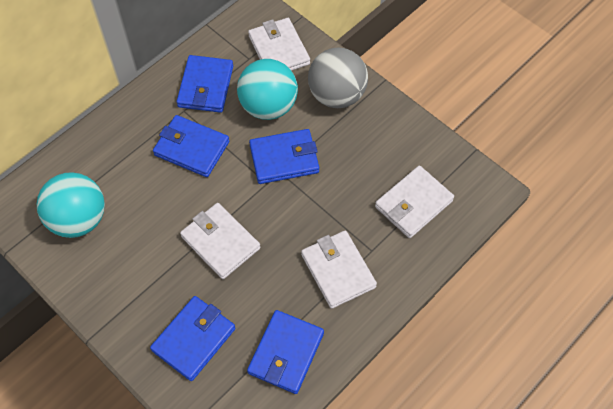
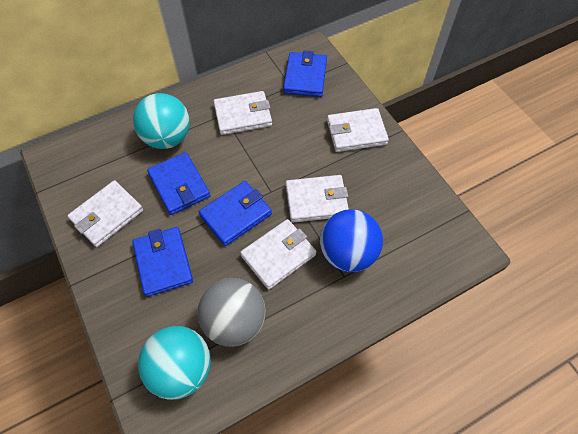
blue ball: 0 -> 1
blue wallet: 5 -> 4
white wallet: 4 -> 5

